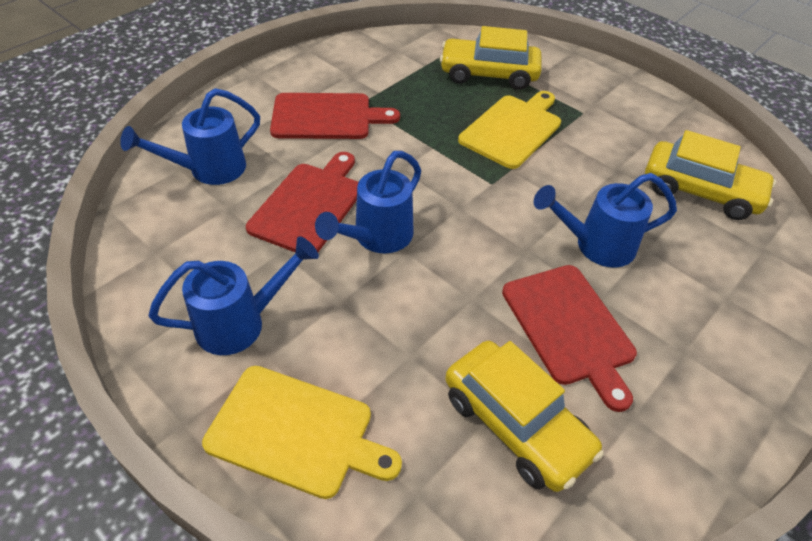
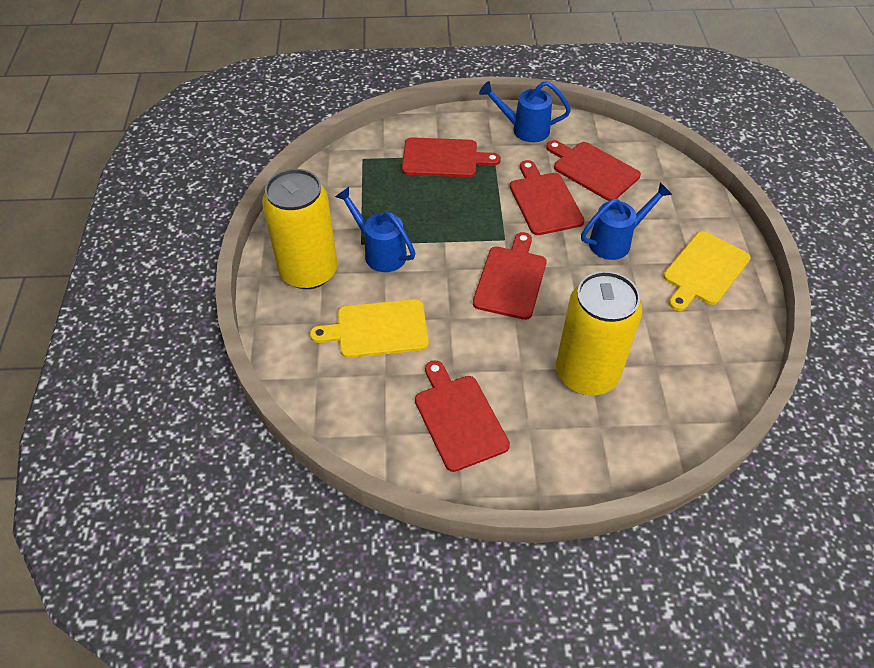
blue watering can: 4 -> 3
red cutting board: 3 -> 5
yellow can: 0 -> 2
yellow car: 3 -> 0

